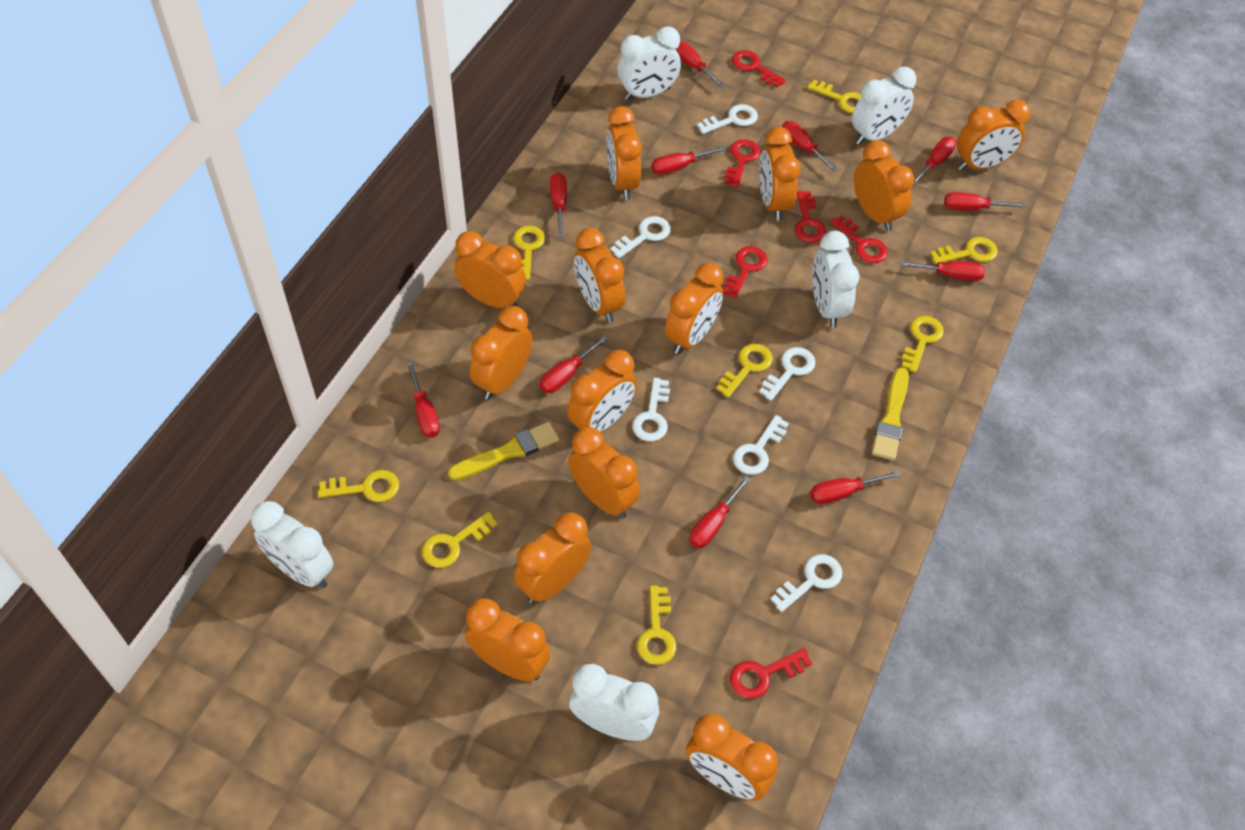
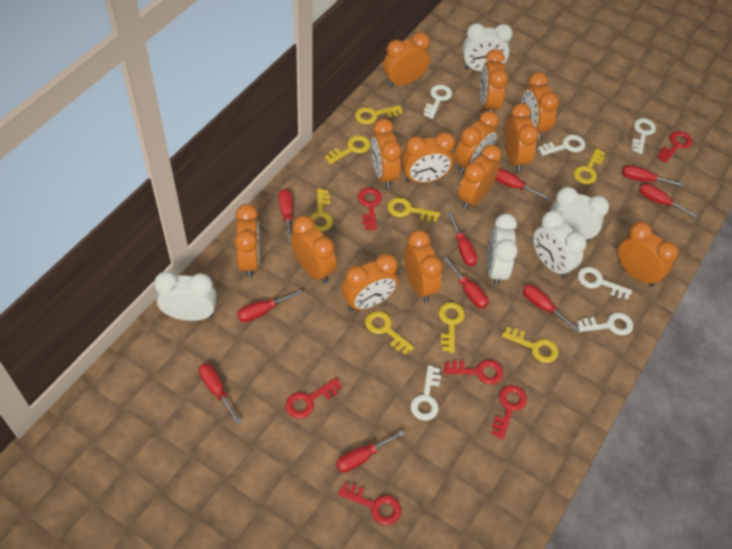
red screwdriver: 11 -> 10
yellow brush: 2 -> 0

